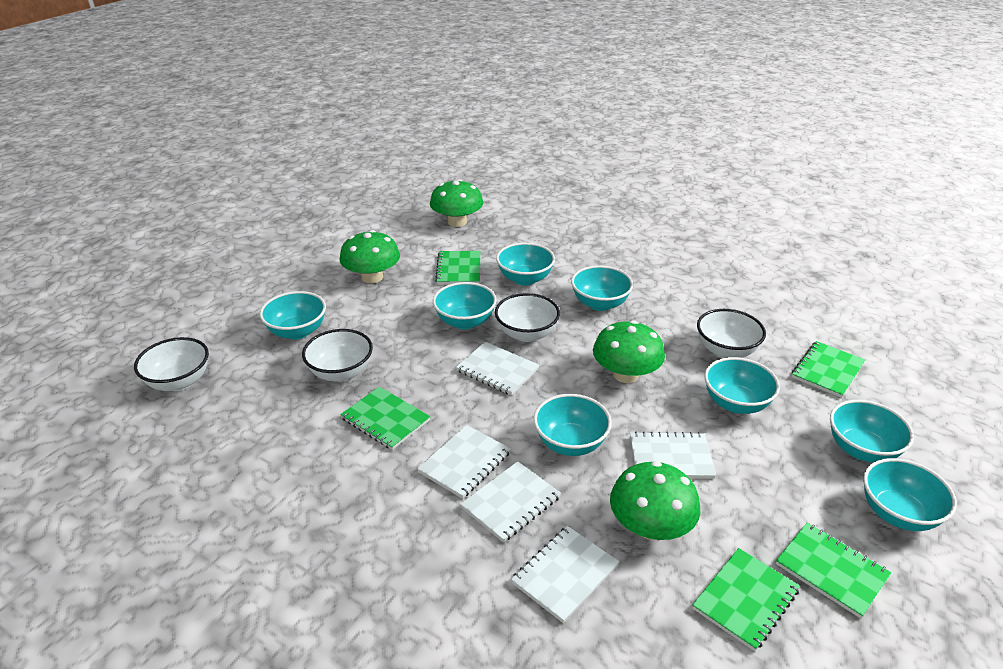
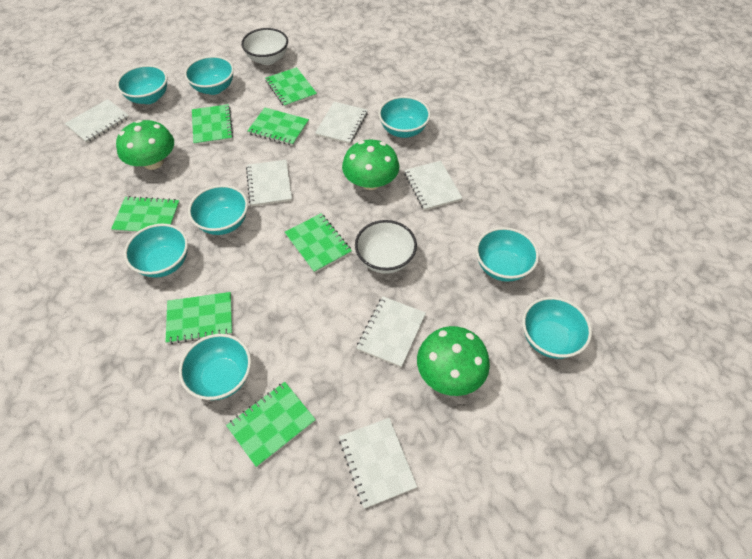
green mushroom: 4 -> 3
green notebook: 5 -> 7
white bowl: 4 -> 2
white notebook: 5 -> 6

